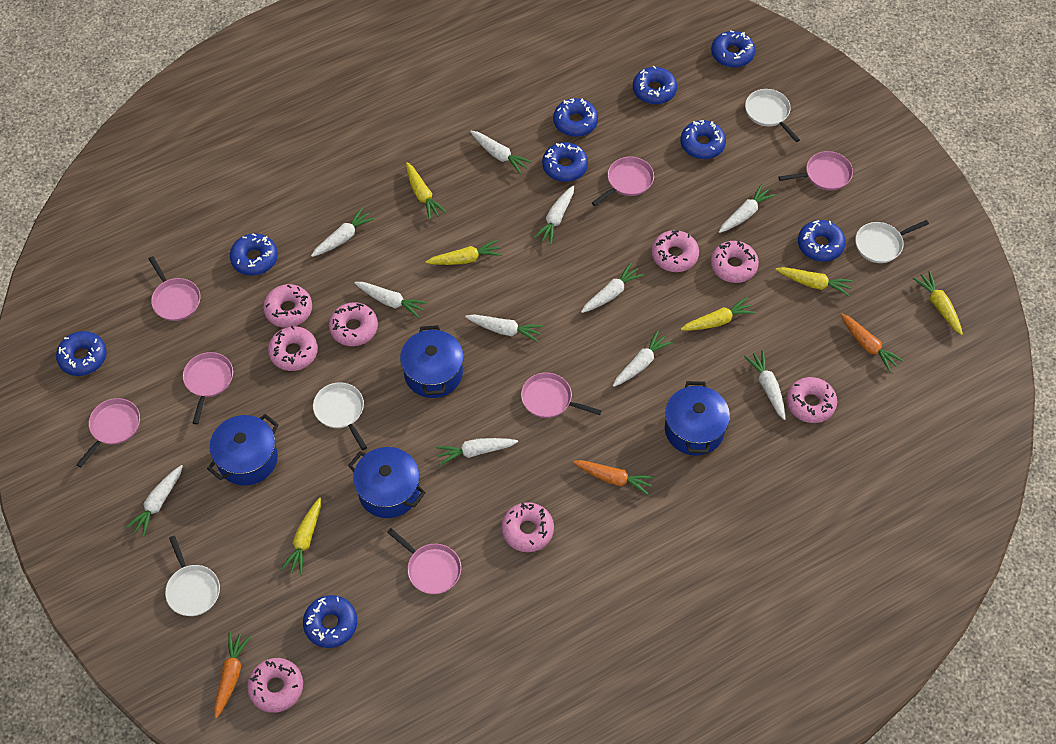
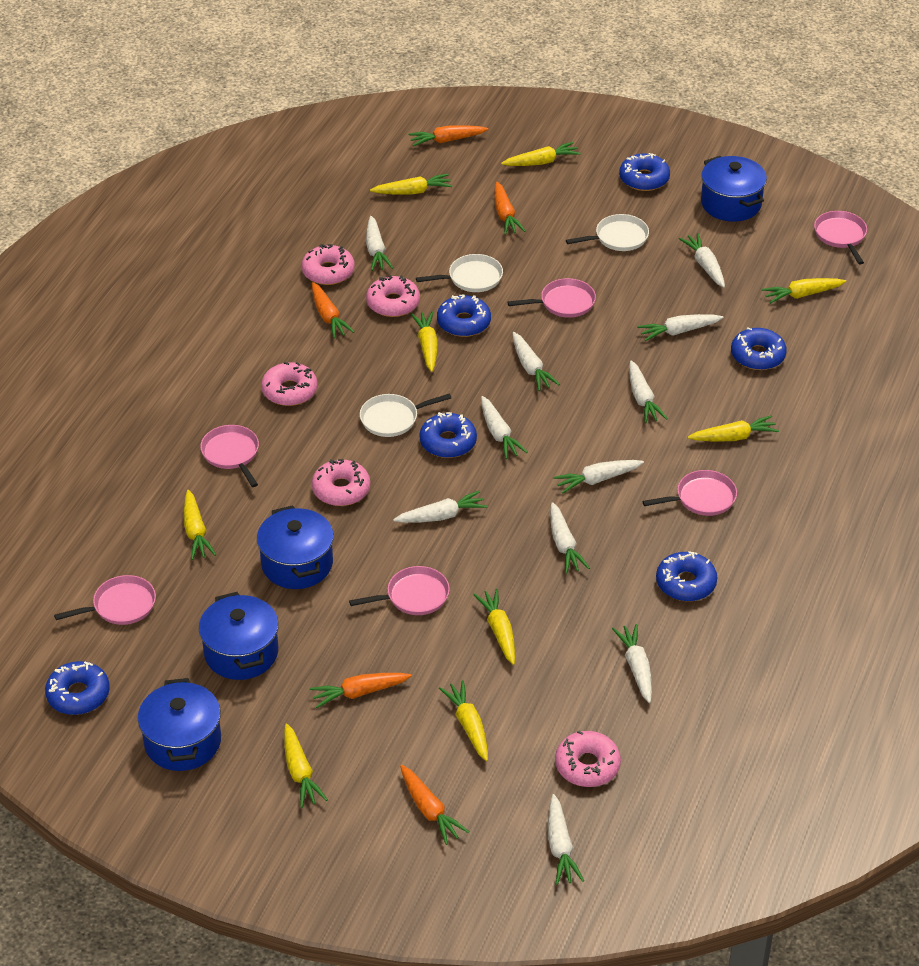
blue donut: 9 -> 6
orange carrot: 3 -> 5
pink donut: 8 -> 5
pink pan: 7 -> 6
white pan: 4 -> 3
yellow carrot: 6 -> 9

